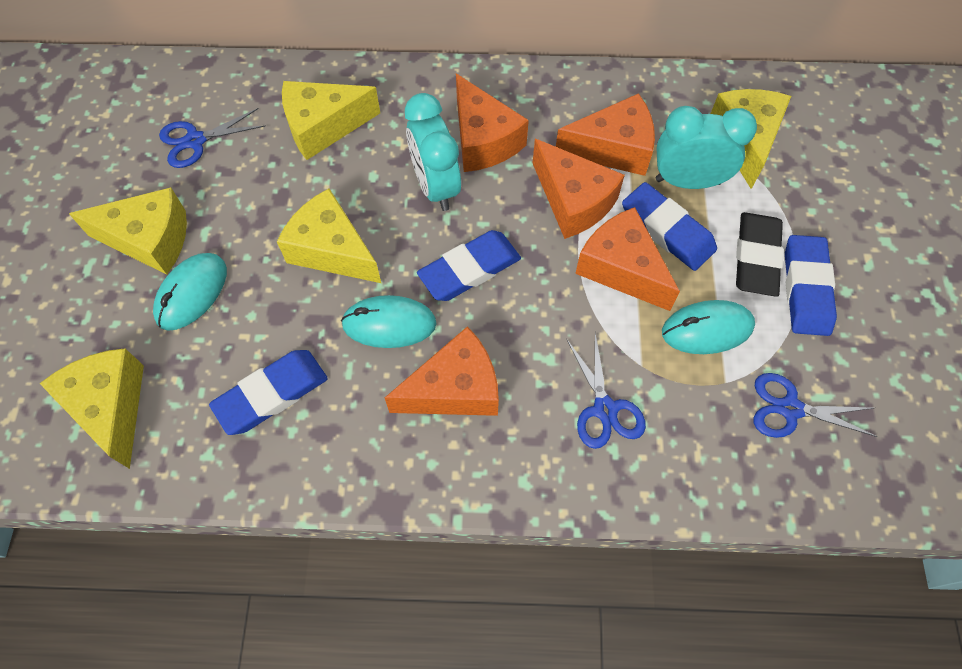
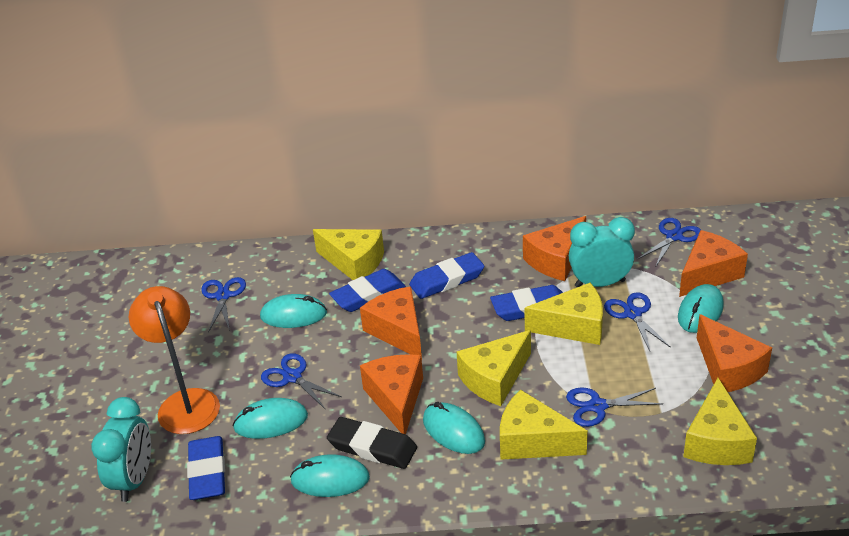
blue scissors: 3 -> 5
orange lamp: 0 -> 1
turquoise mouse: 3 -> 5

